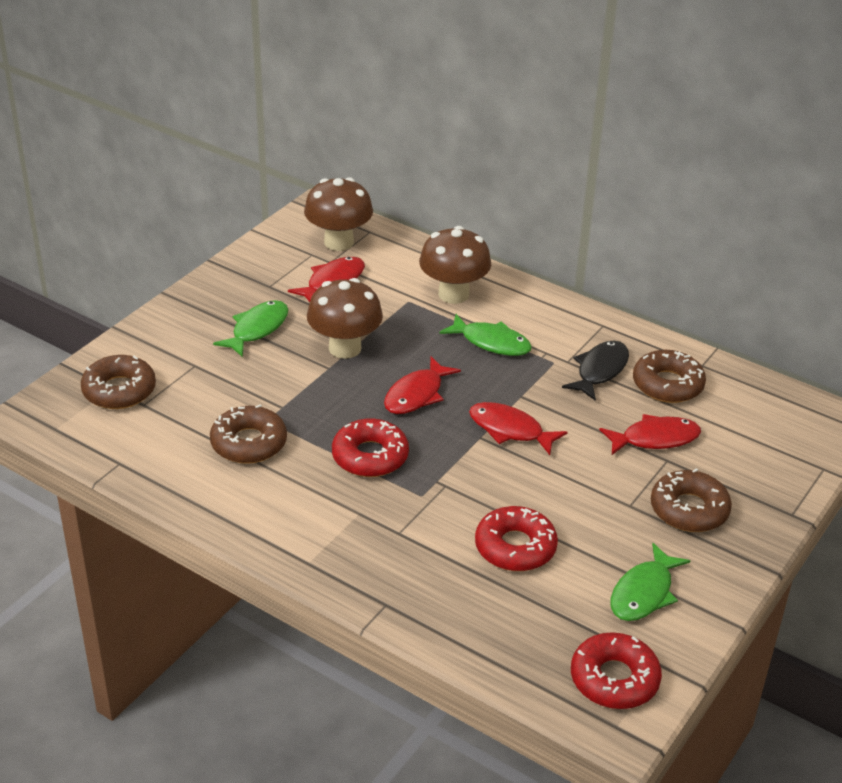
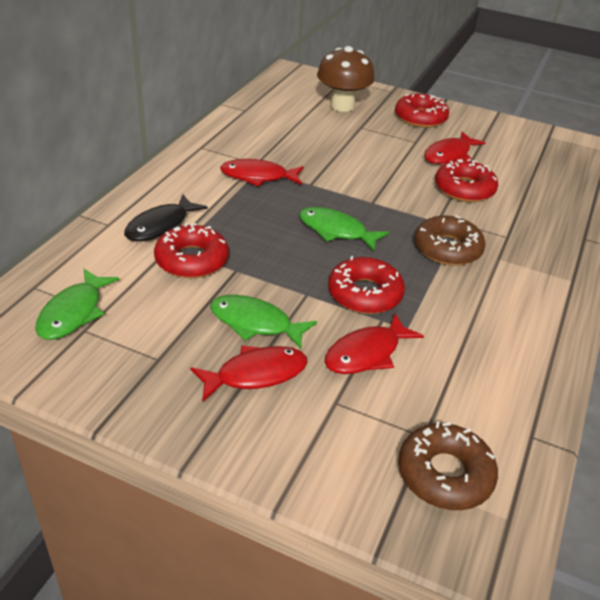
brown donut: 4 -> 2
brown mushroom: 3 -> 1
red donut: 3 -> 4

